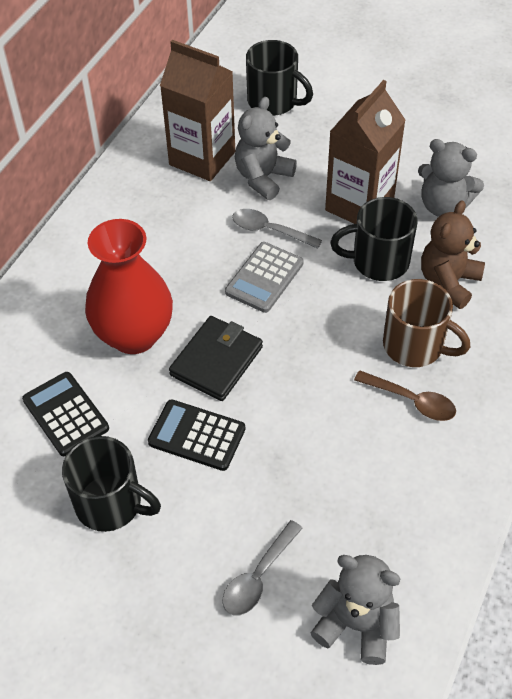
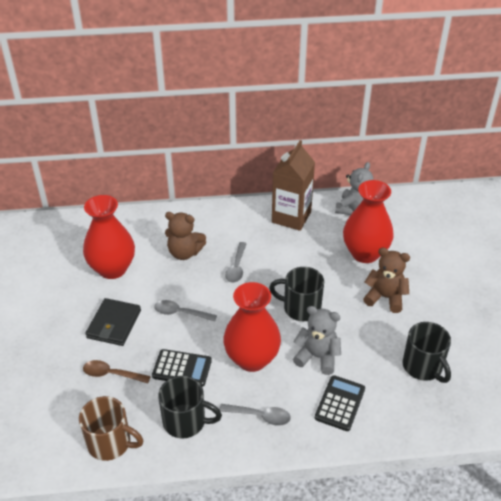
brown carton: 2 -> 1
brown teddy bear: 1 -> 2
grey calculator: 1 -> 0
grey spoon: 2 -> 3
grey teddy bear: 3 -> 2
red vase: 1 -> 3

